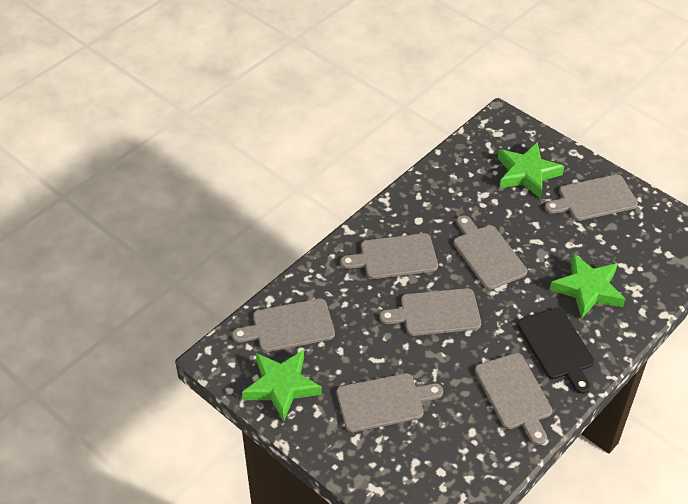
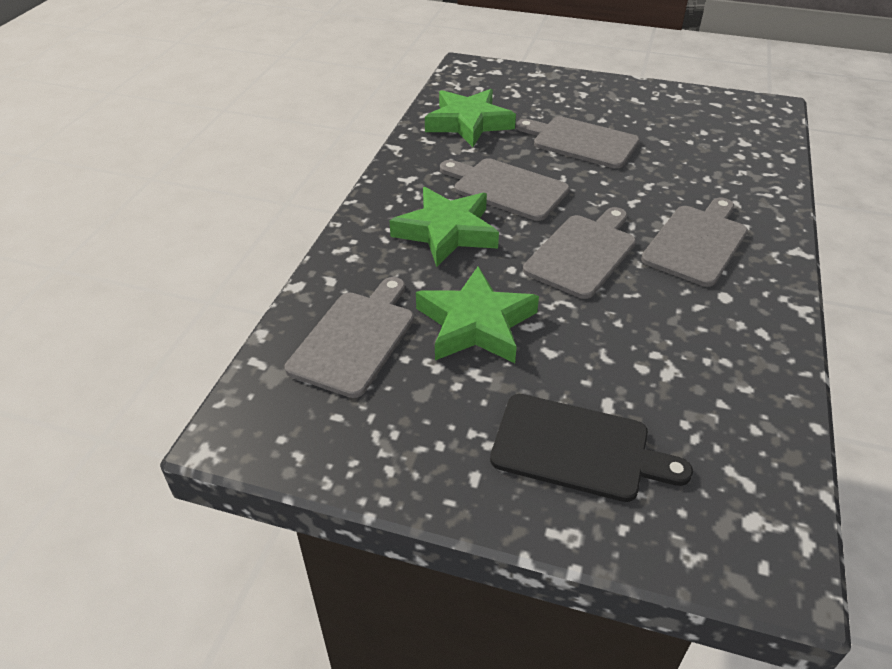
grey cutting board: 7 -> 5

